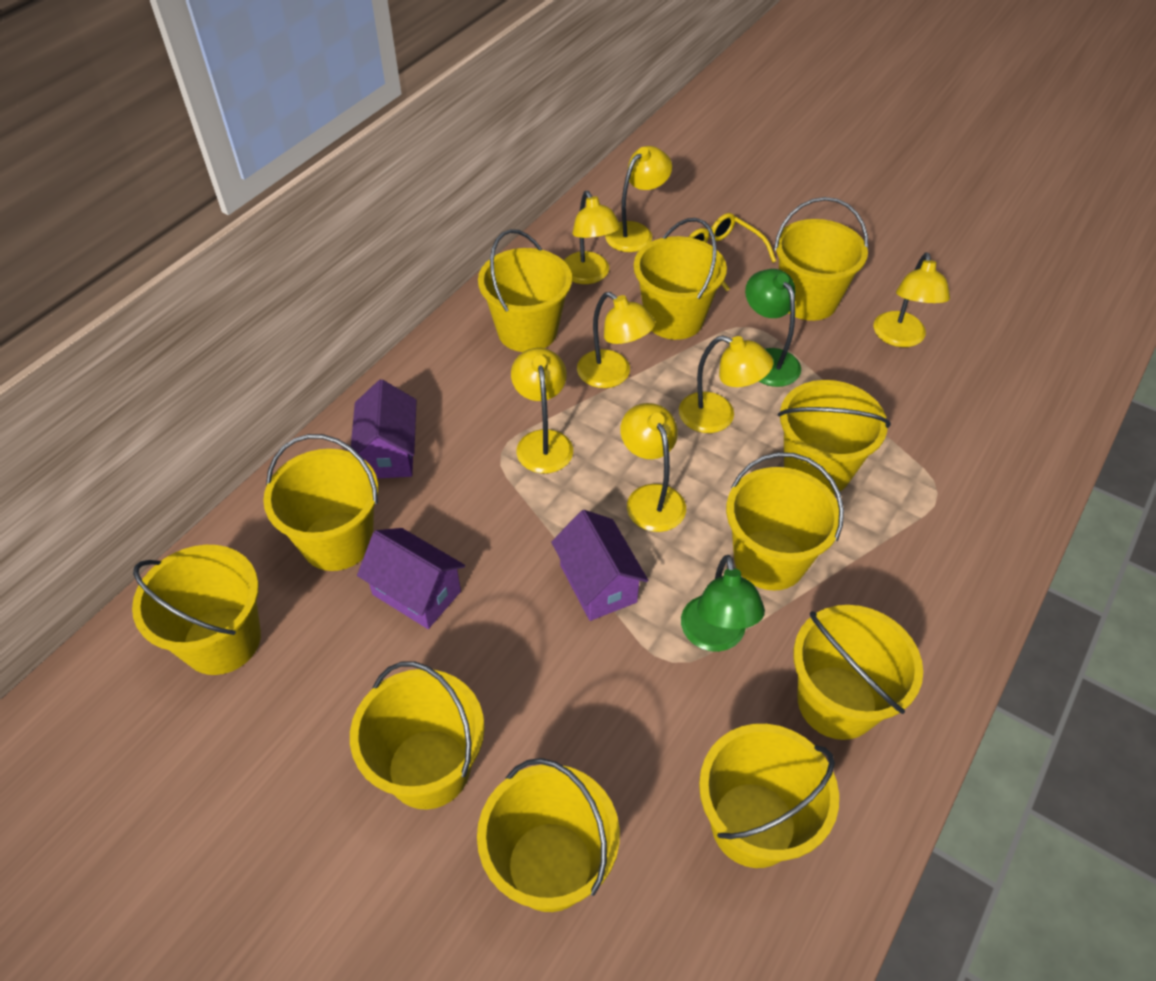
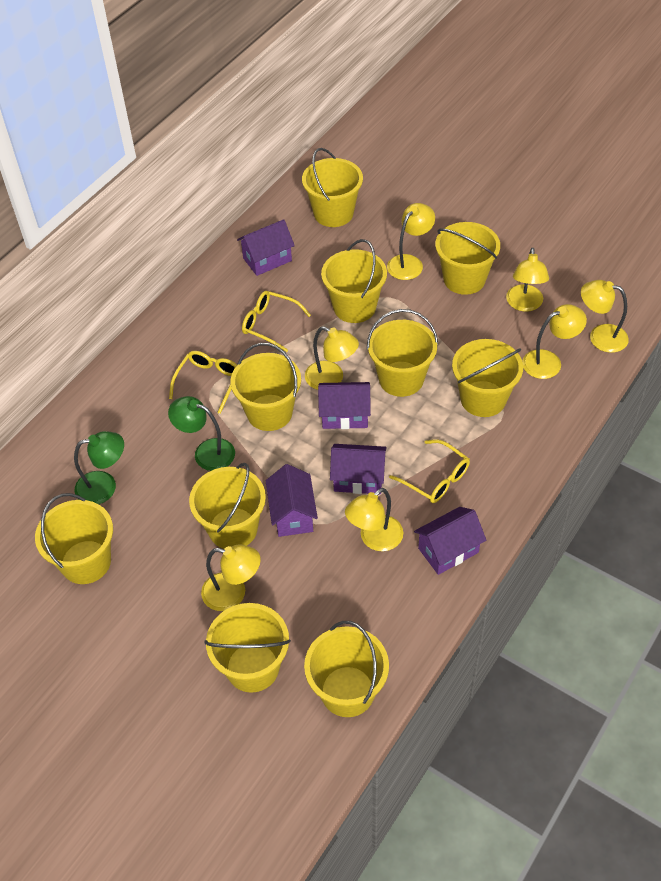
purple house: 3 -> 5
yellow bucket: 11 -> 10
yellow glasses: 1 -> 3

